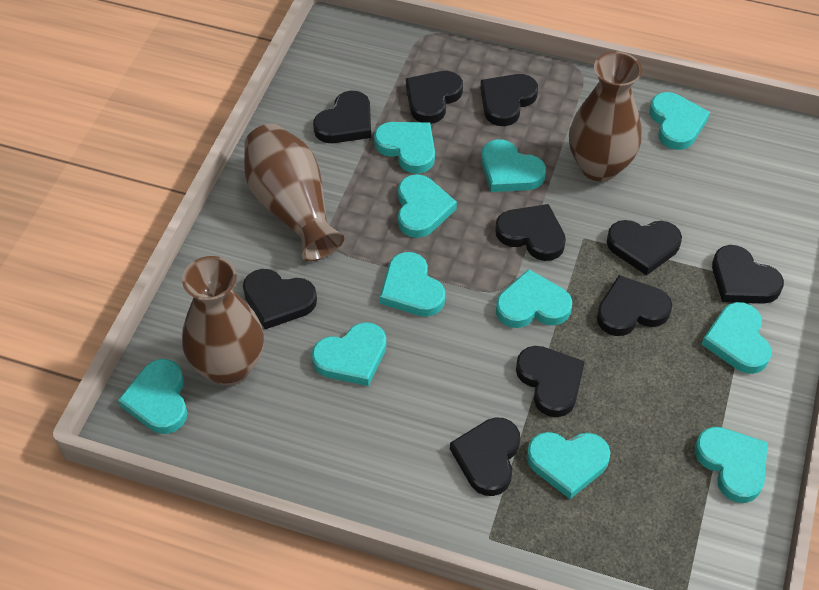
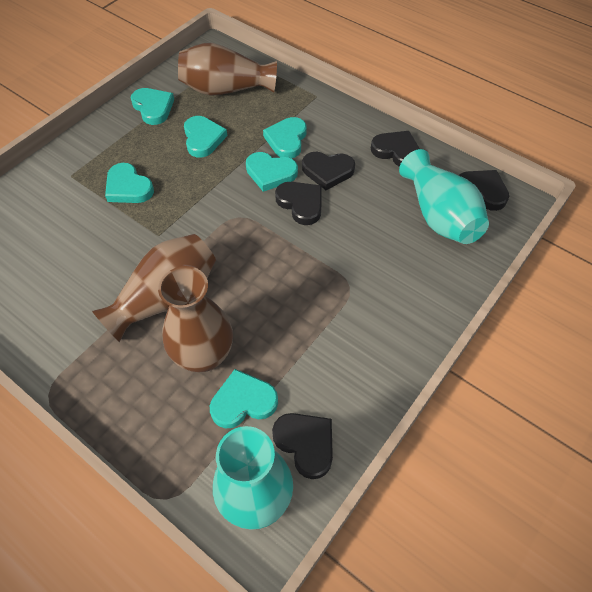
black heart: 10 -> 5
turquoise heart: 11 -> 6
turquoise vase: 0 -> 2

